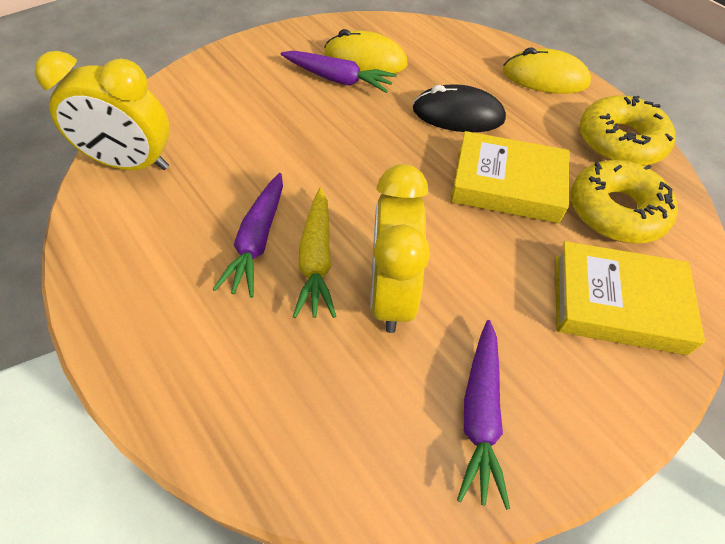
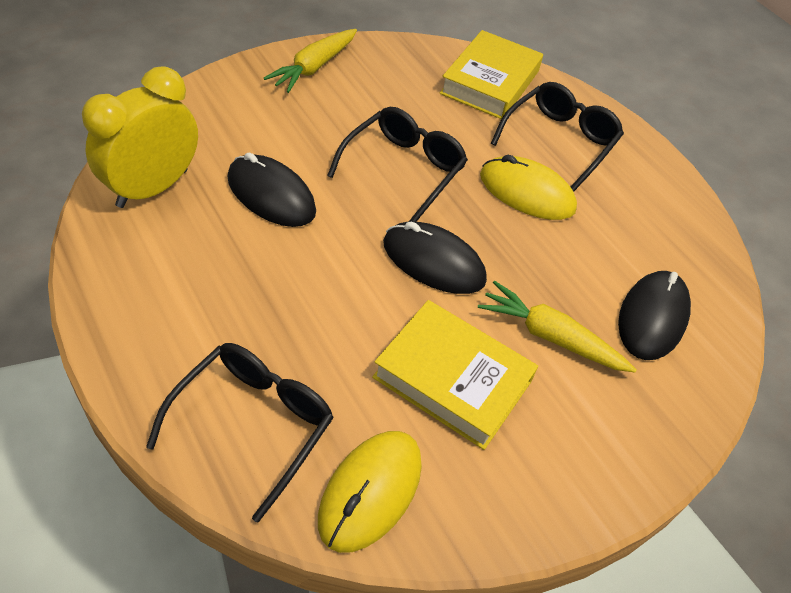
black glasses: 0 -> 3
black mouse: 1 -> 3
purple carrot: 3 -> 0
yellow carrot: 1 -> 2
yellow clock: 2 -> 1
yellow donut: 2 -> 0

